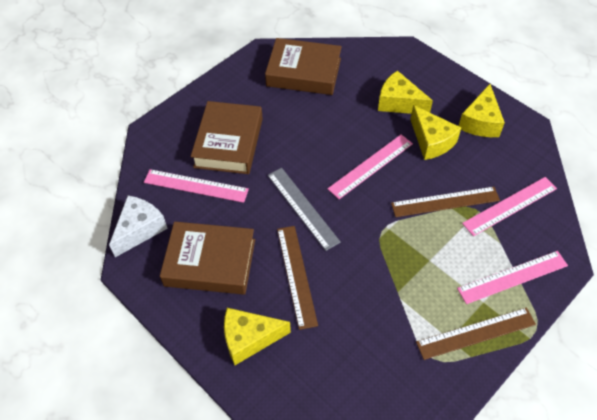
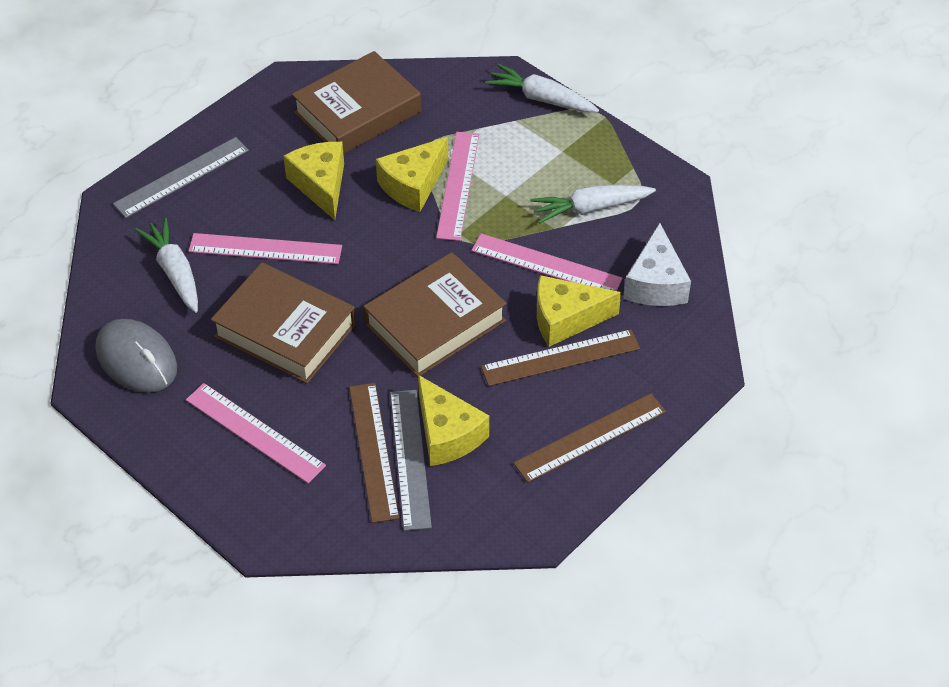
grey mouse: 0 -> 1
grey ruler: 1 -> 2
white carrot: 0 -> 3

